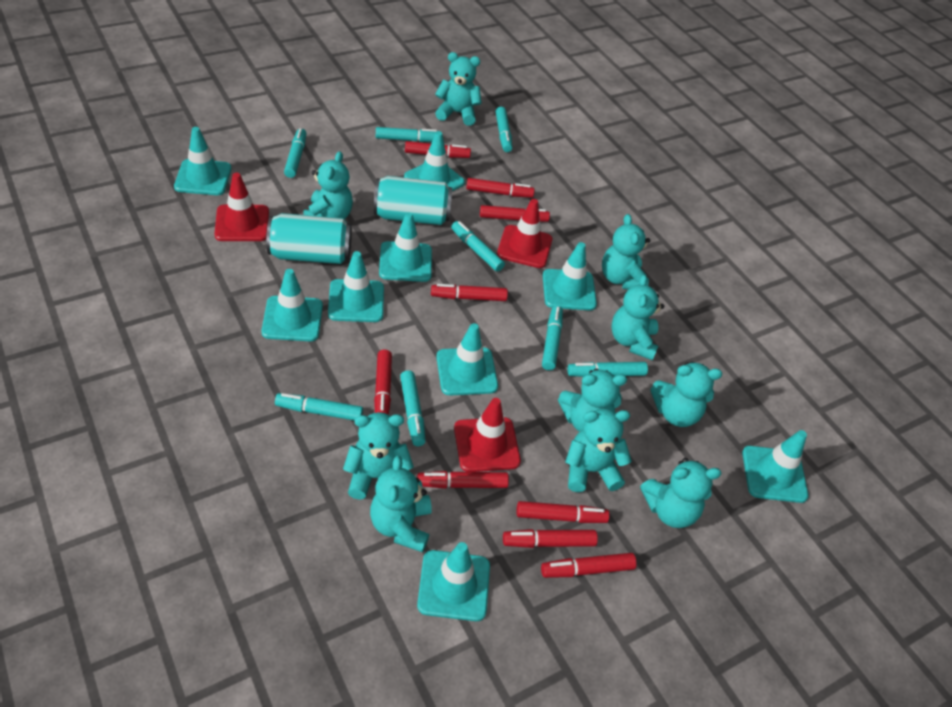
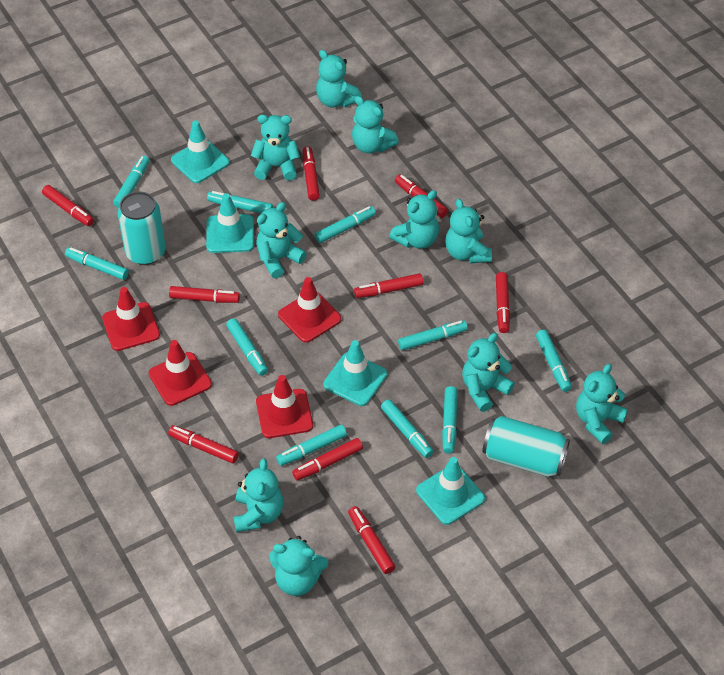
red traffic cone: 3 -> 4
turquoise marker: 8 -> 10
turquoise traffic cone: 9 -> 4

